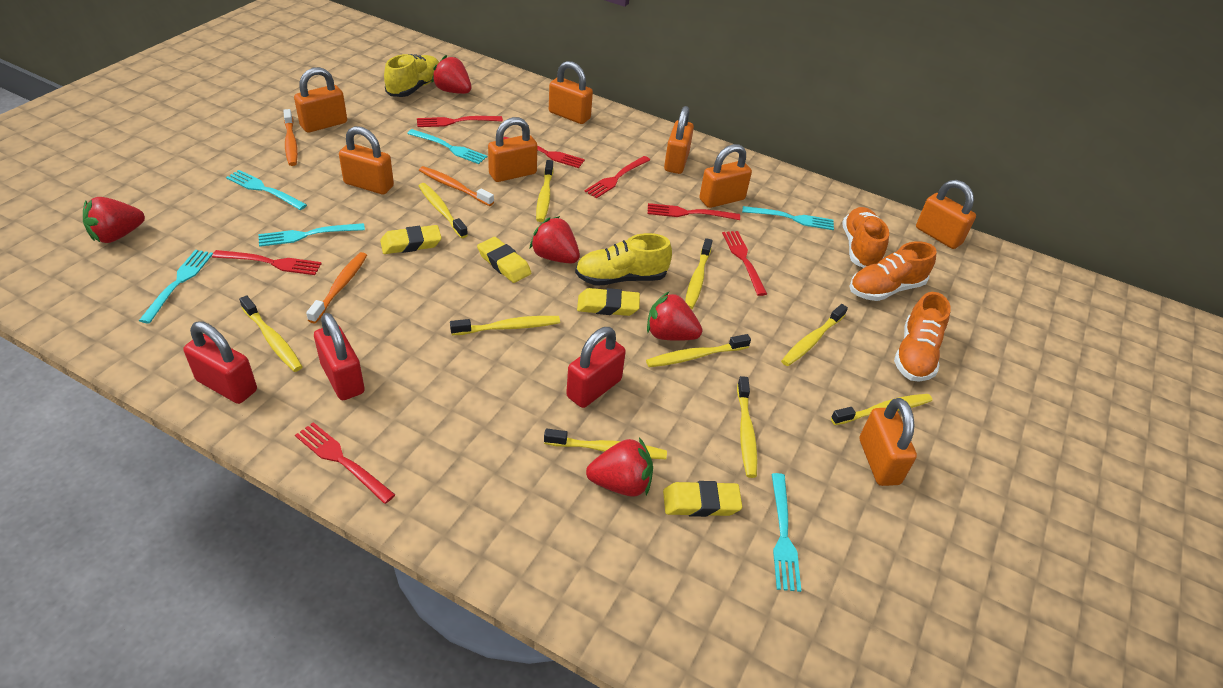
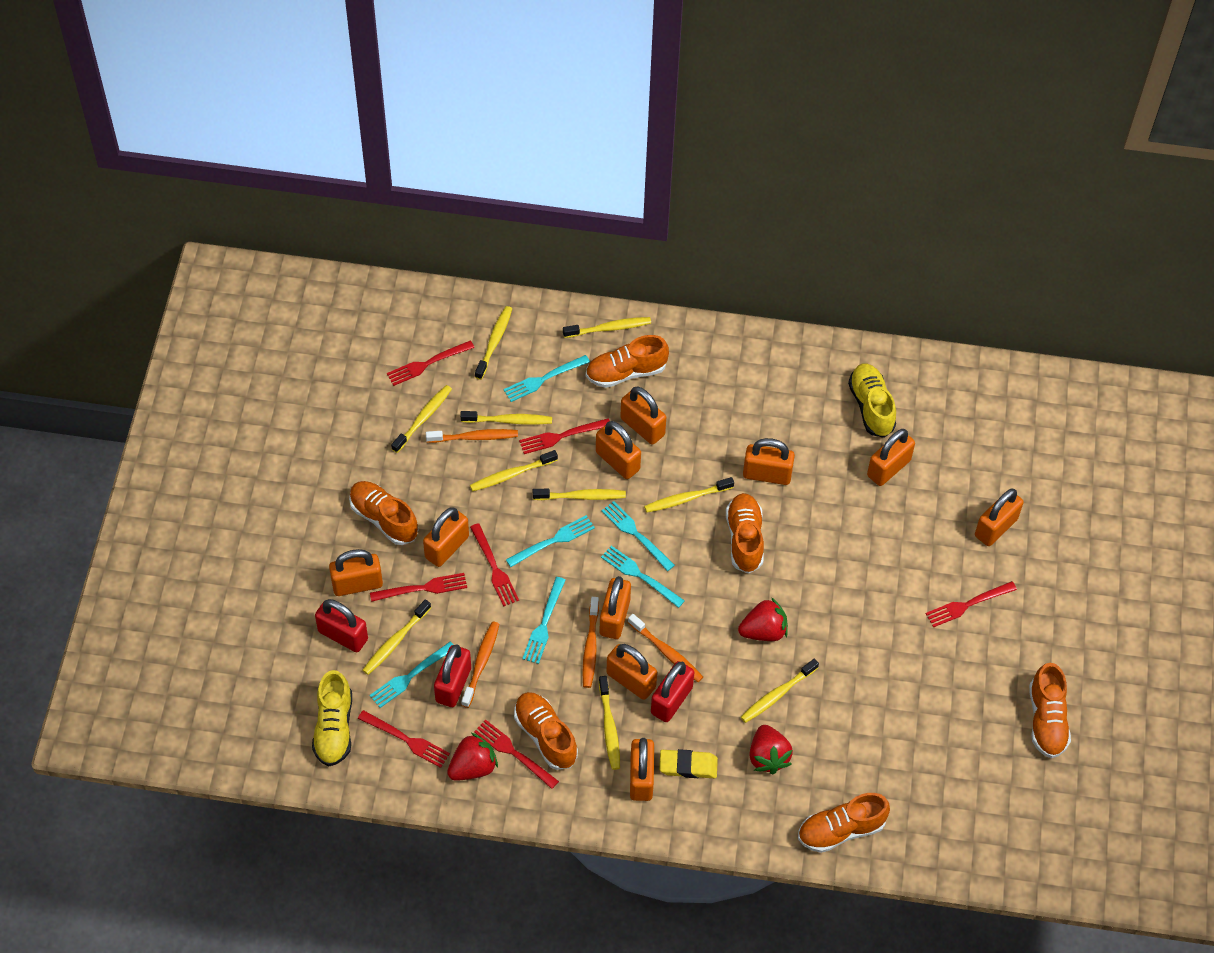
orange padlock: 8 -> 10
orange shoe: 3 -> 6
orange toothbrush: 3 -> 4
red strawberry: 5 -> 3
yellow eraser: 4 -> 1

